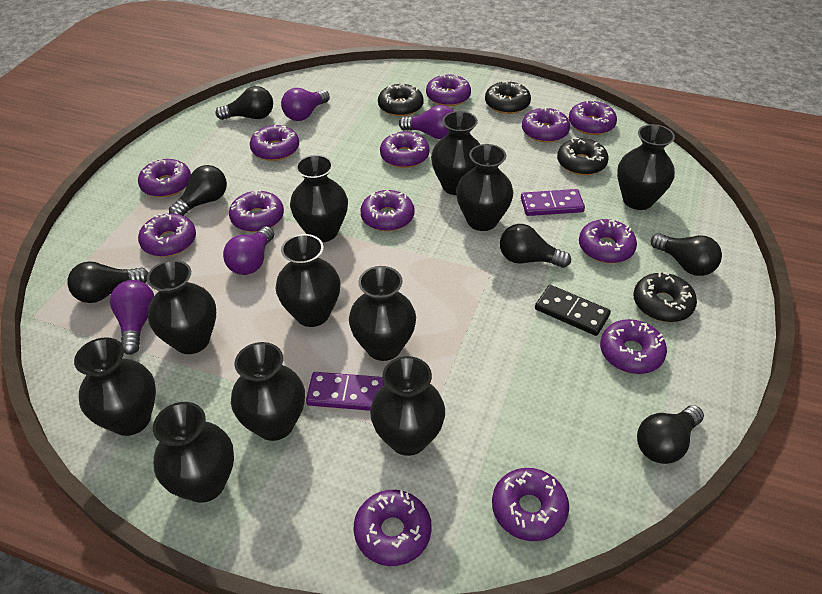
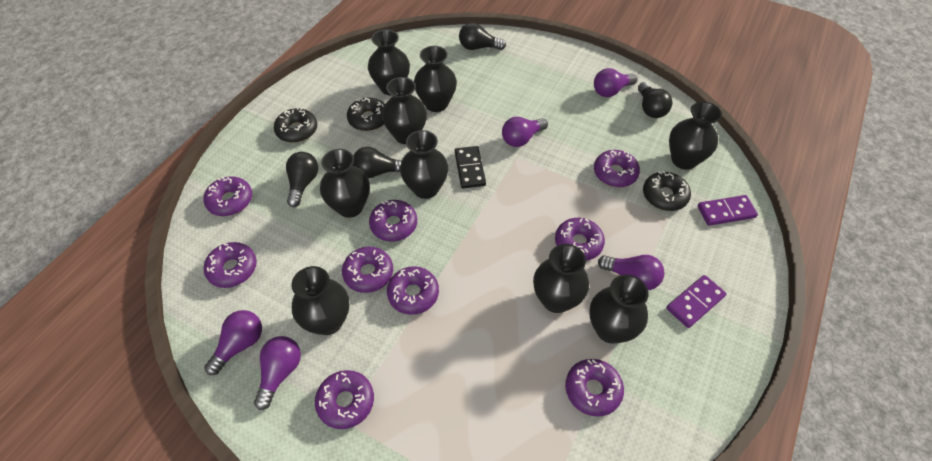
black donut: 4 -> 3
black light bulb: 6 -> 4
black vase: 11 -> 9
purple donut: 13 -> 9
purple light bulb: 4 -> 5

